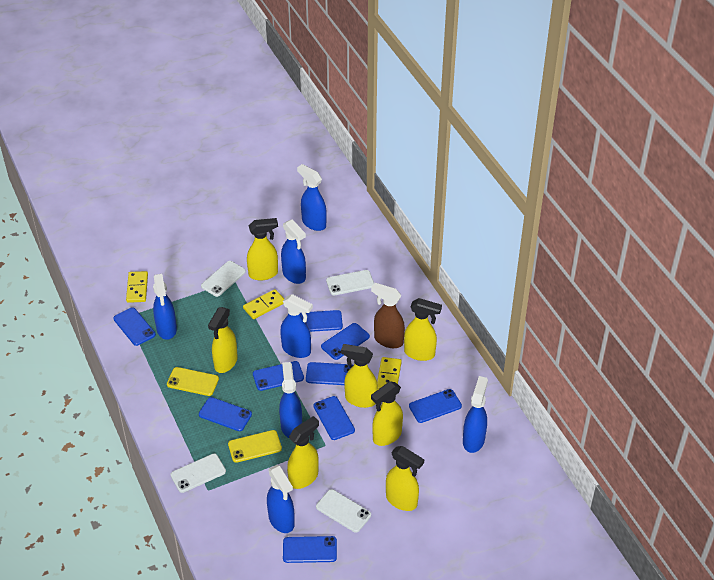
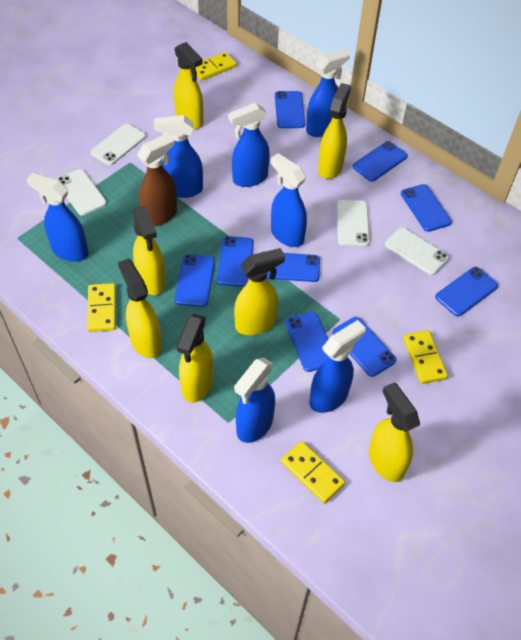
yellow domino: 3 -> 4
yellow phone: 2 -> 0

